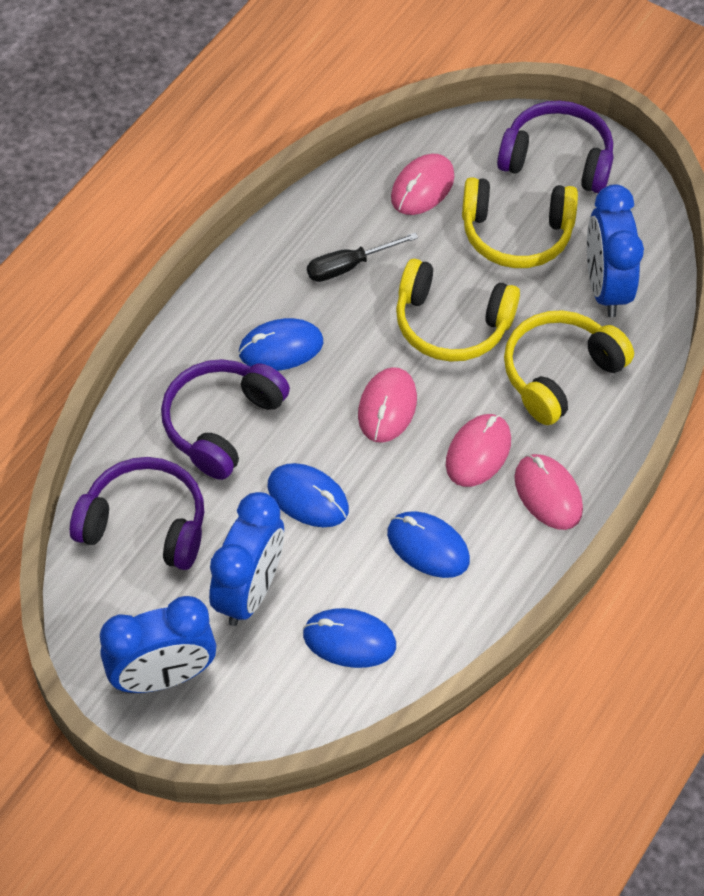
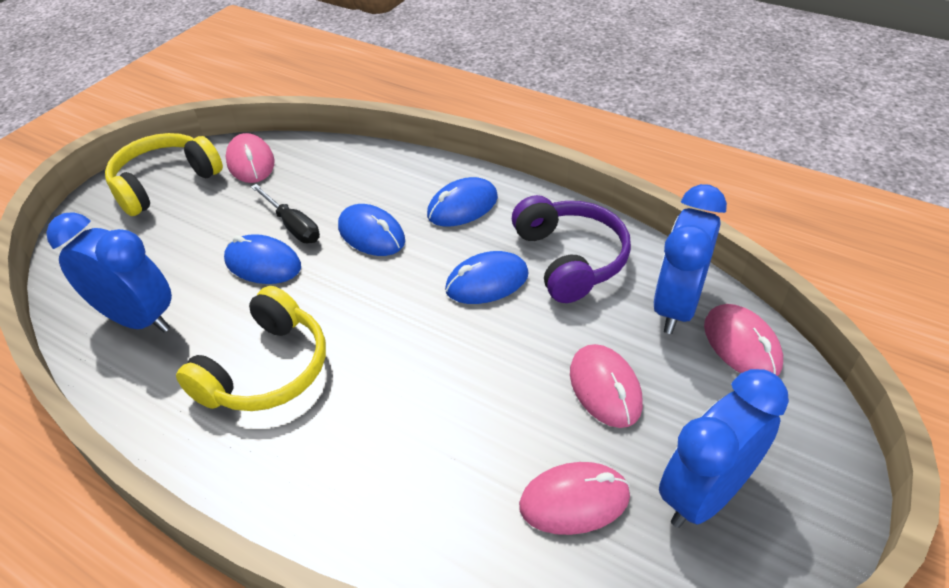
purple headphones: 3 -> 1
yellow headphones: 3 -> 2

